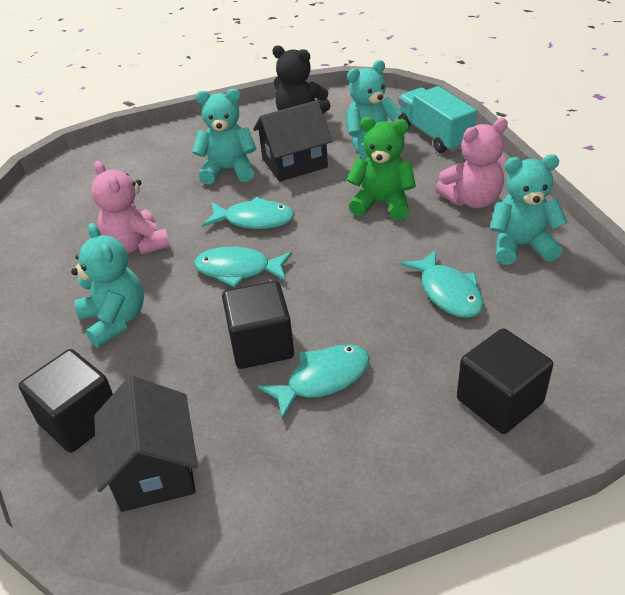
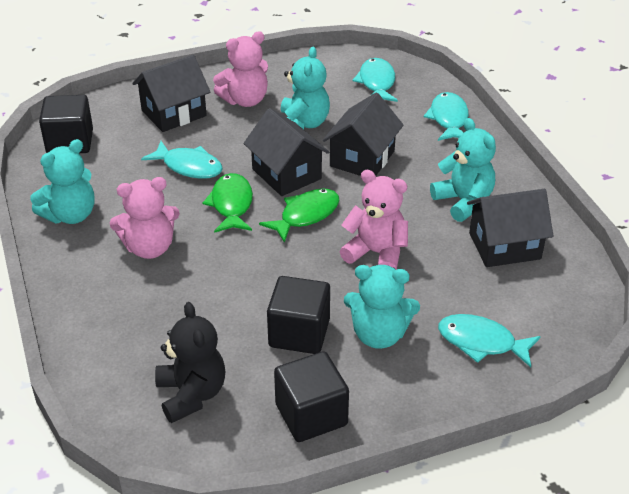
black house: 2 -> 4
green fish: 0 -> 2
green teddy bear: 1 -> 0
pink teddy bear: 2 -> 3
turquoise truck: 1 -> 0

